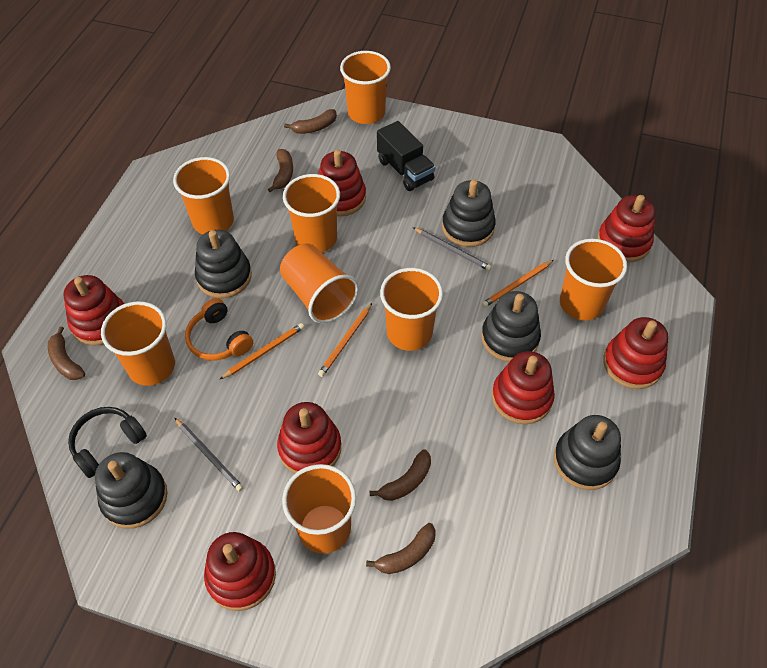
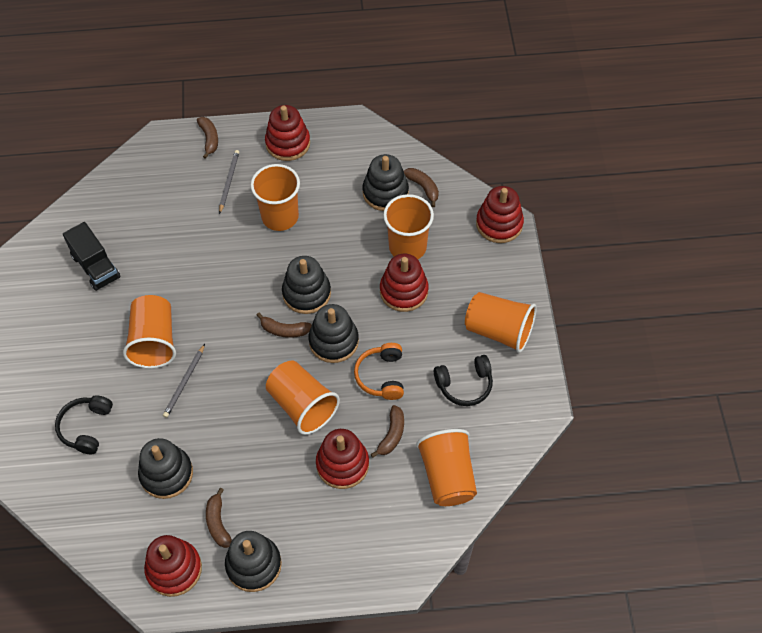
black headphones: 1 -> 2
orange cup: 8 -> 6
orange pencil: 3 -> 0
red stacking toy: 7 -> 5

